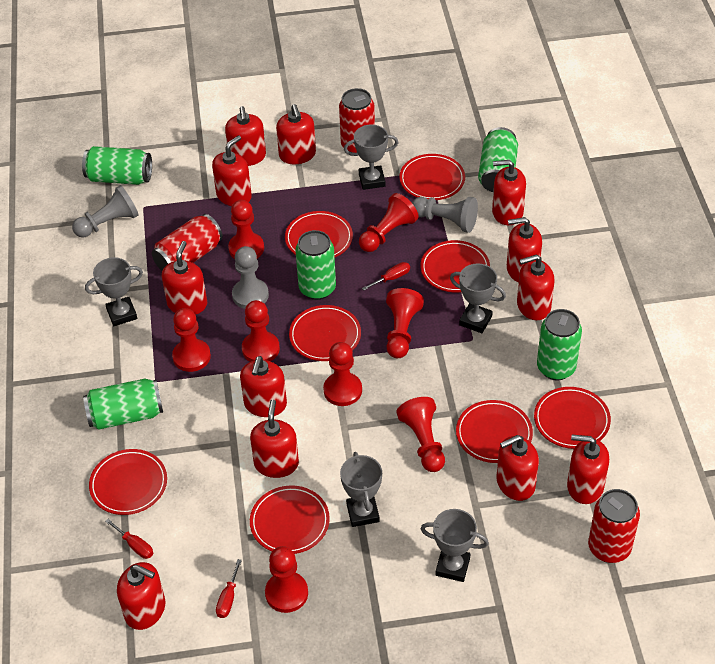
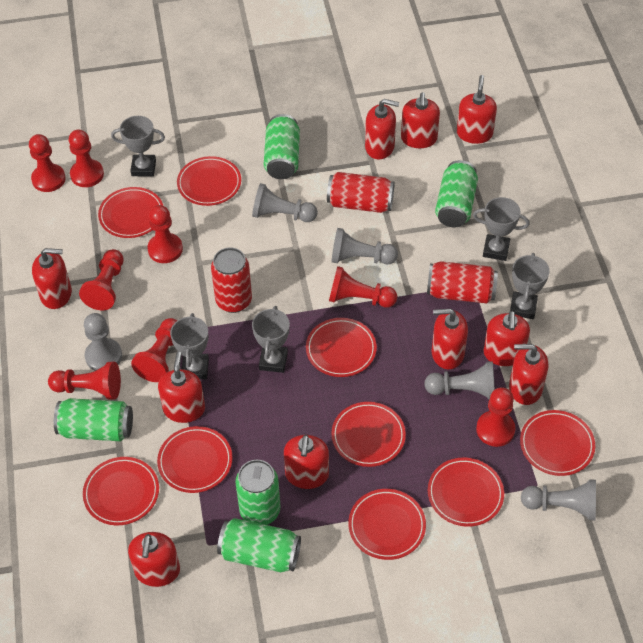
grey pawn: 3 -> 5
red plate: 8 -> 9
red screwdriver: 3 -> 0
red soap dispenser: 12 -> 10

